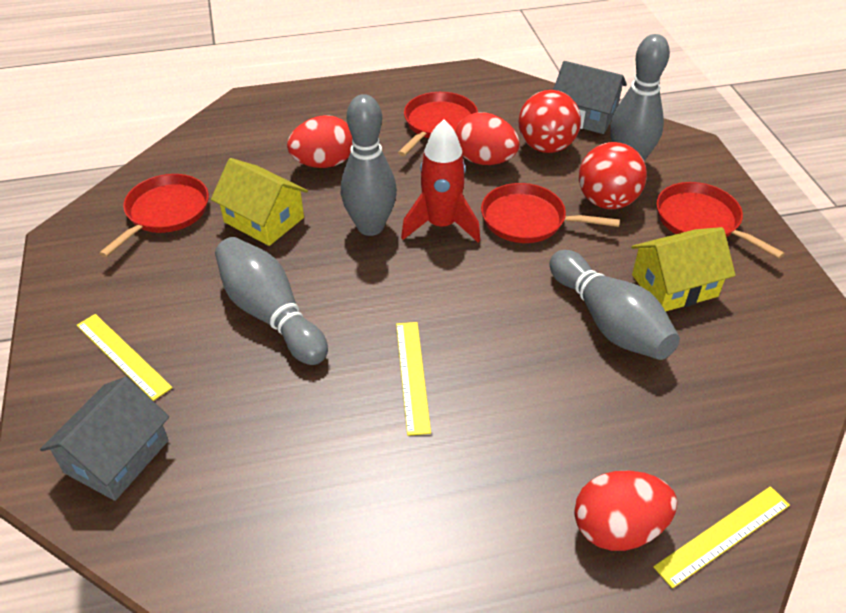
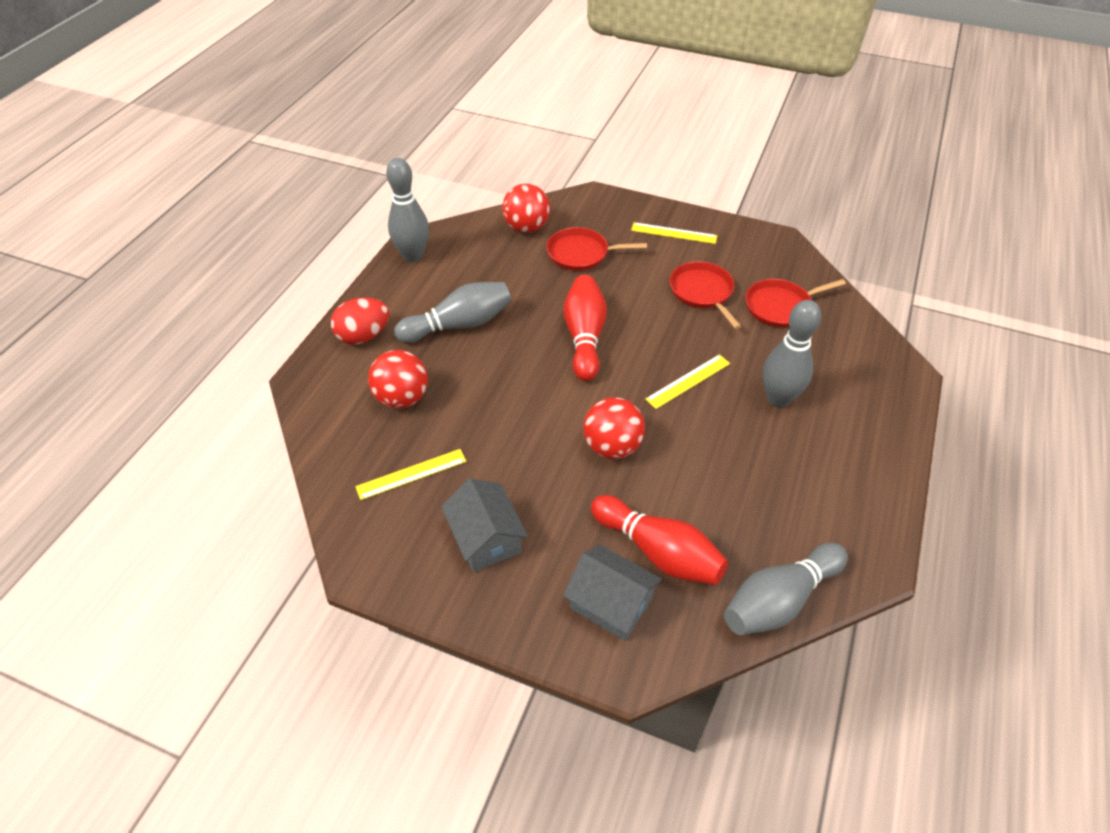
red ball: 2 -> 3
red bowling pin: 0 -> 2
red egg: 3 -> 1
red pan: 4 -> 3
red rocket: 1 -> 0
yellow house: 2 -> 0

